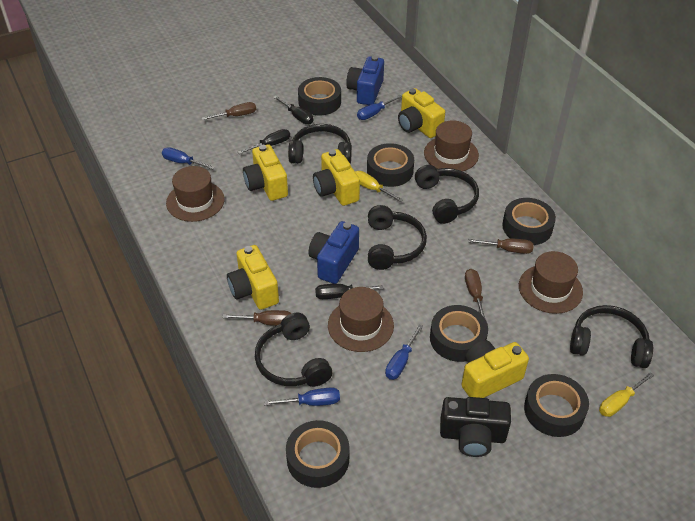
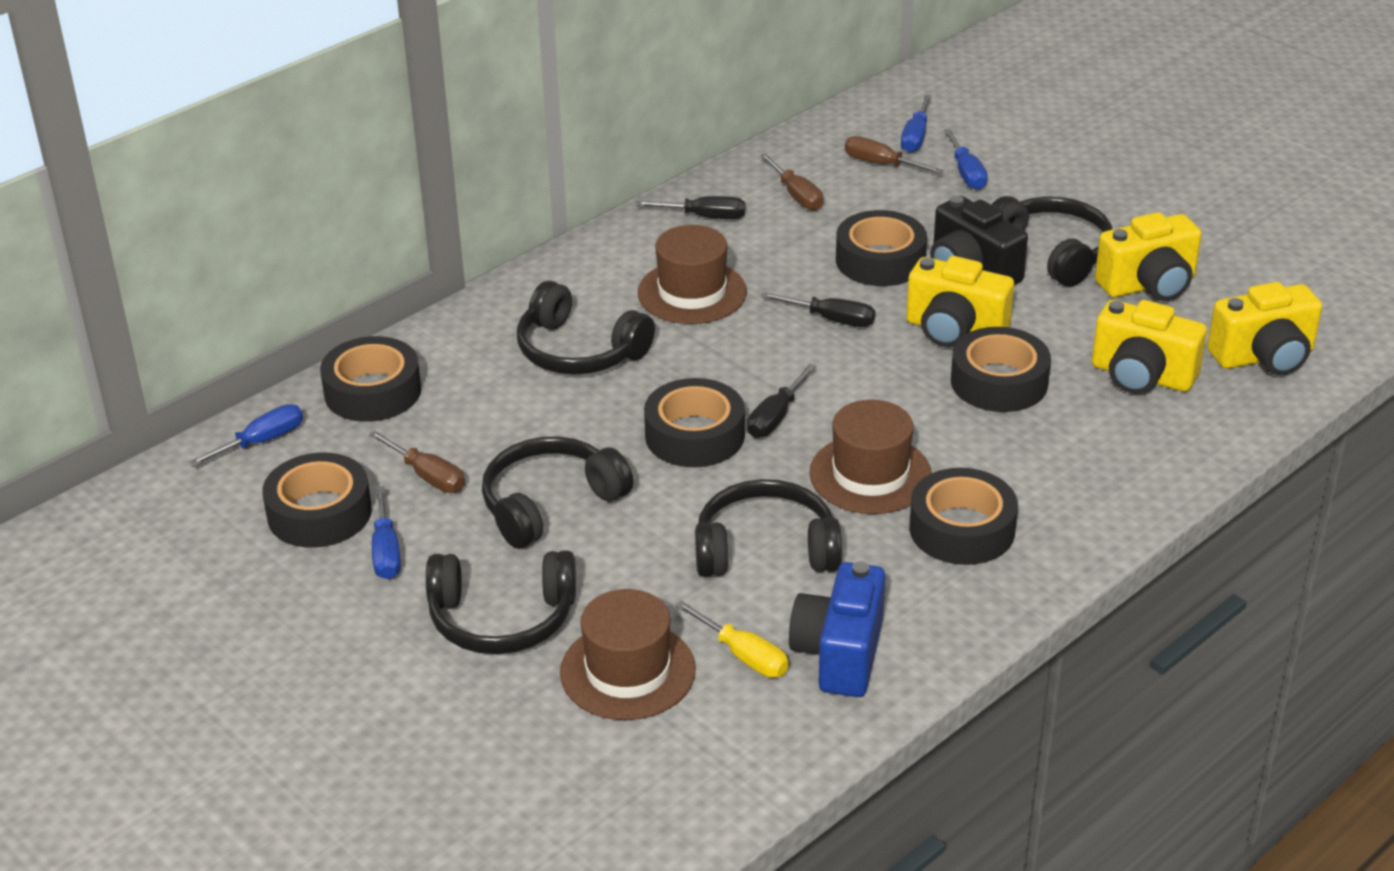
blue camera: 2 -> 1
brown hat: 4 -> 3
brown screwdriver: 4 -> 3
yellow camera: 5 -> 4
yellow screwdriver: 2 -> 1

